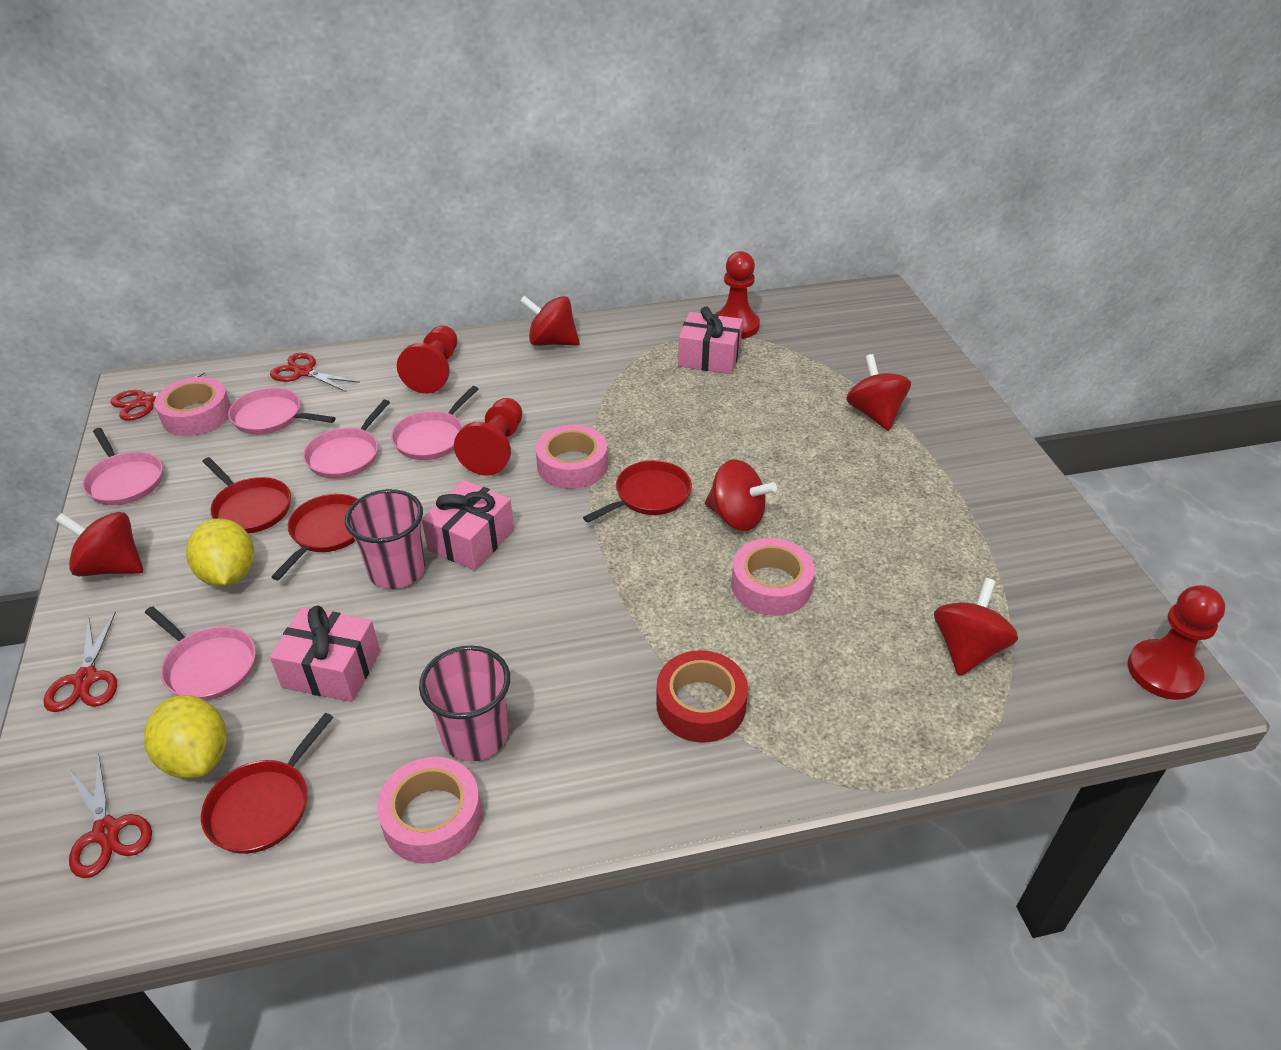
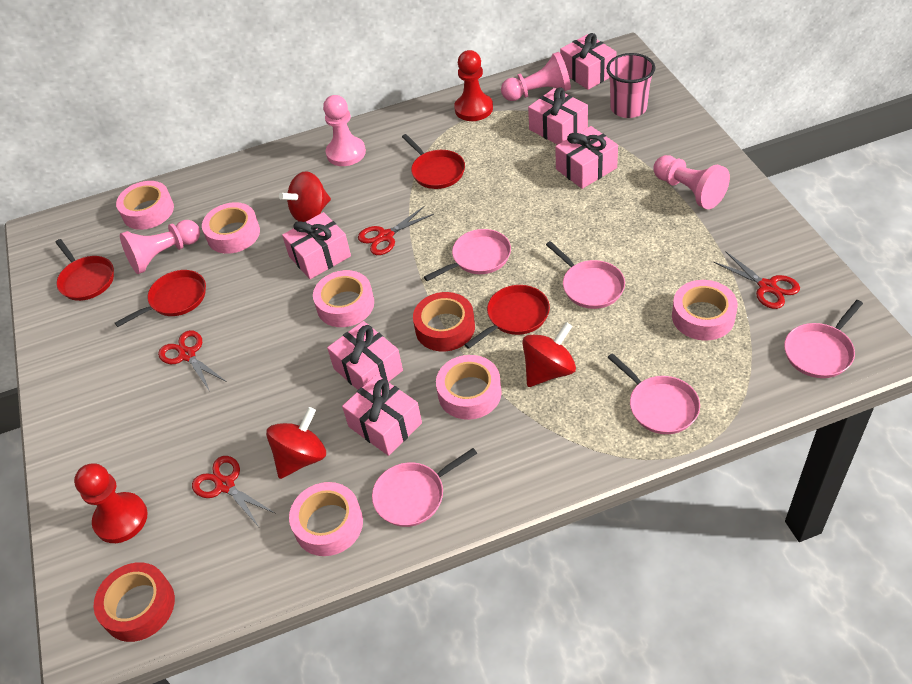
pink cup: 2 -> 1
pink gift: 3 -> 6
pink pawn: 0 -> 4
pink tape: 4 -> 6
red pawn: 4 -> 2
red spinning top: 5 -> 3
red tape: 1 -> 2
yellow lemon: 2 -> 0

